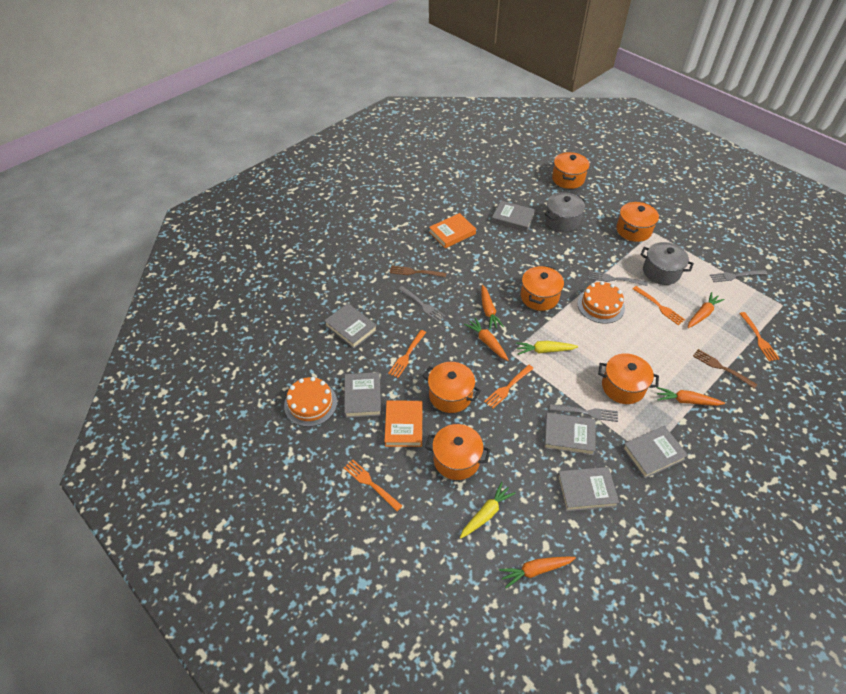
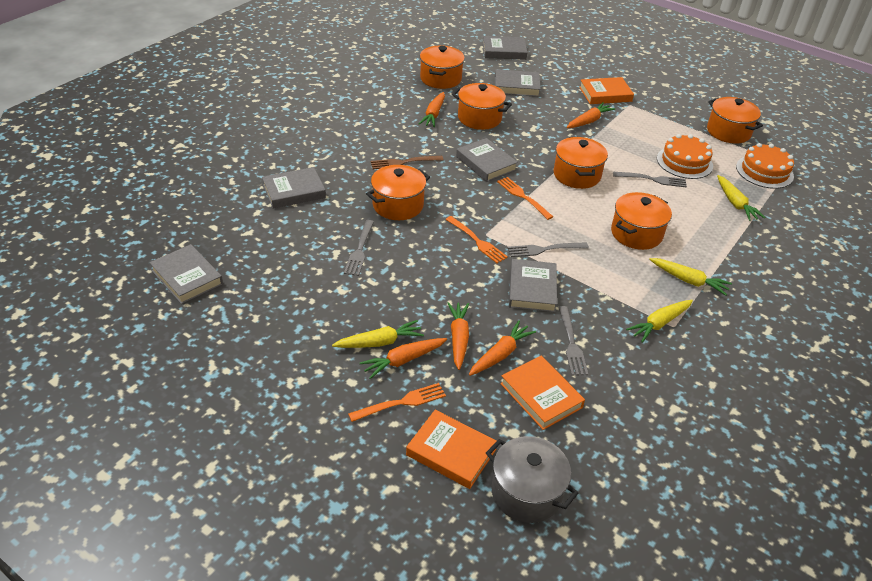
brown fork: 2 -> 1
grey pot: 2 -> 1
orange book: 2 -> 3
orange fork: 5 -> 3
yellow carrot: 2 -> 4

